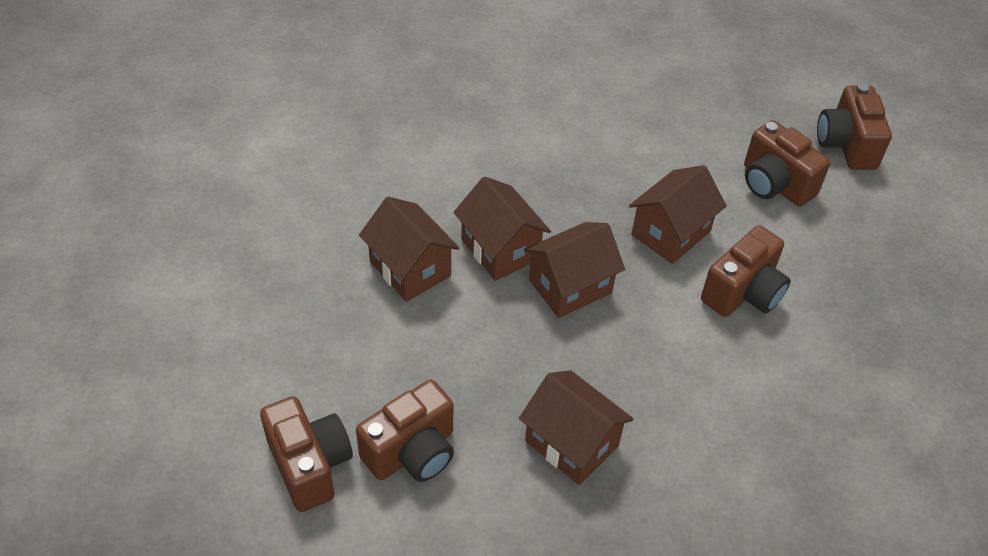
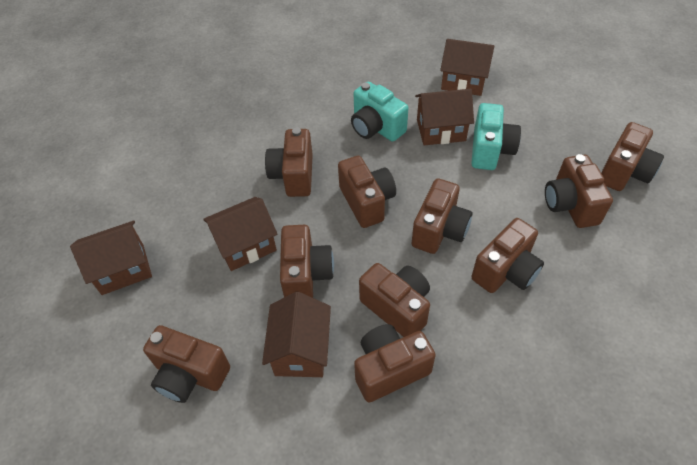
brown camera: 5 -> 10
turquoise camera: 0 -> 2

